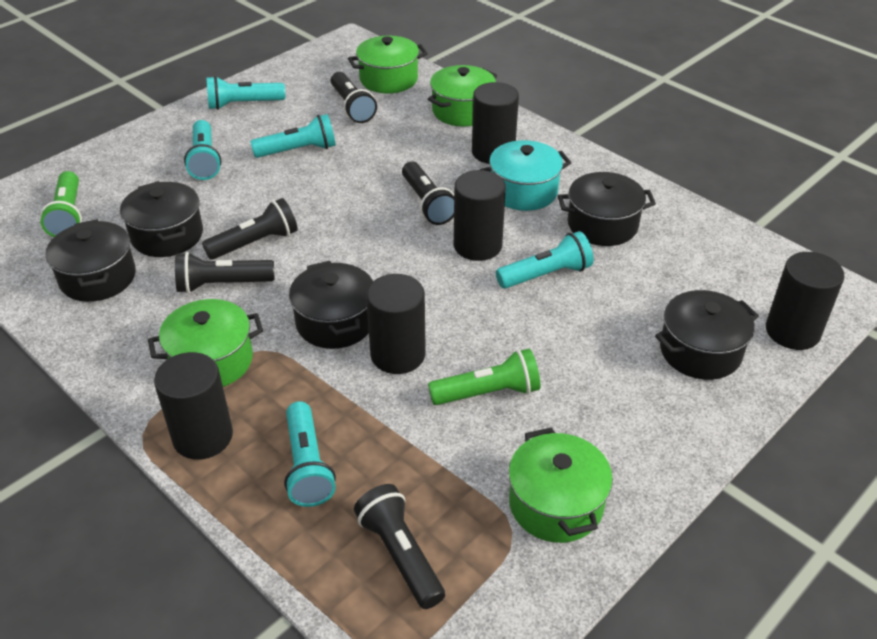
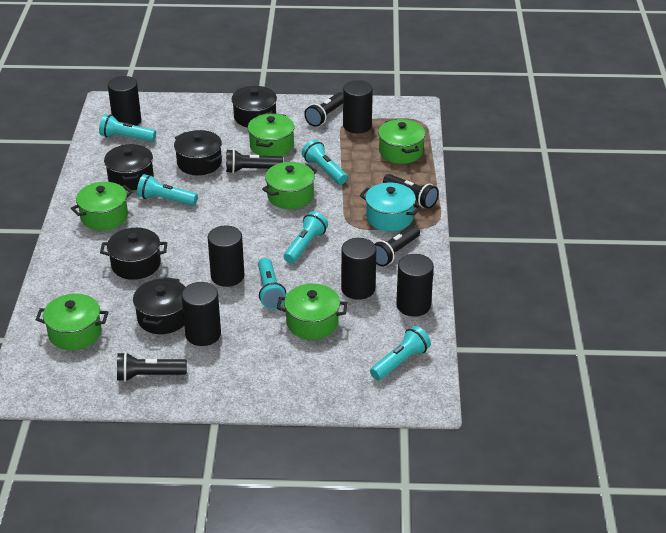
black cylinder: 5 -> 6
green flashlight: 2 -> 0
green pot: 4 -> 6
turquoise flashlight: 5 -> 6

